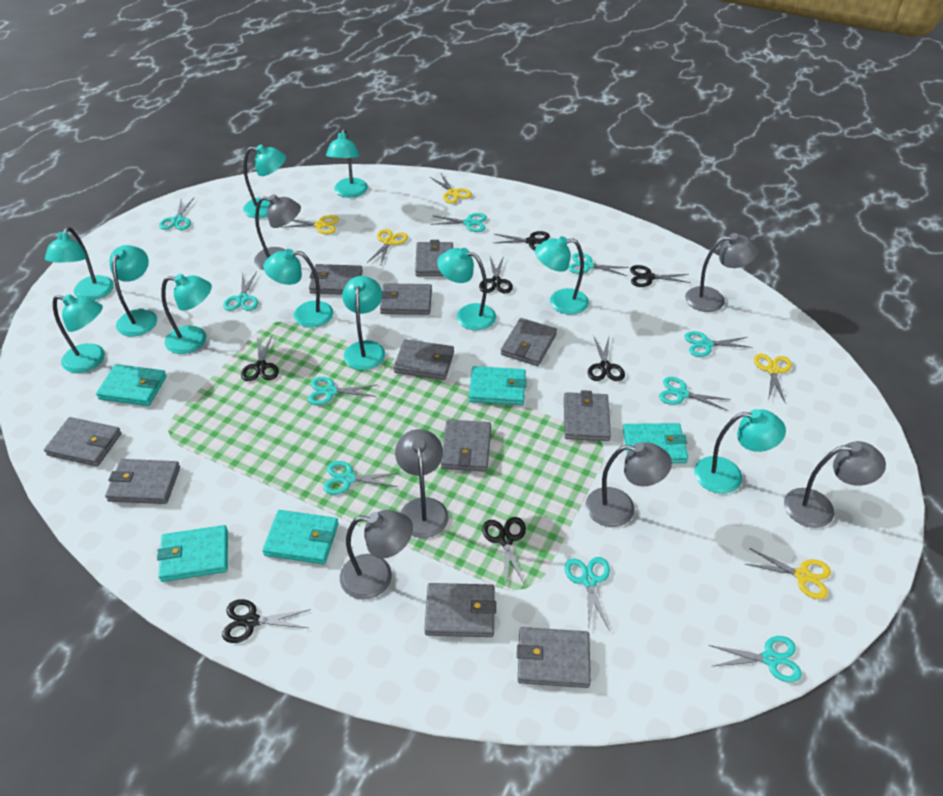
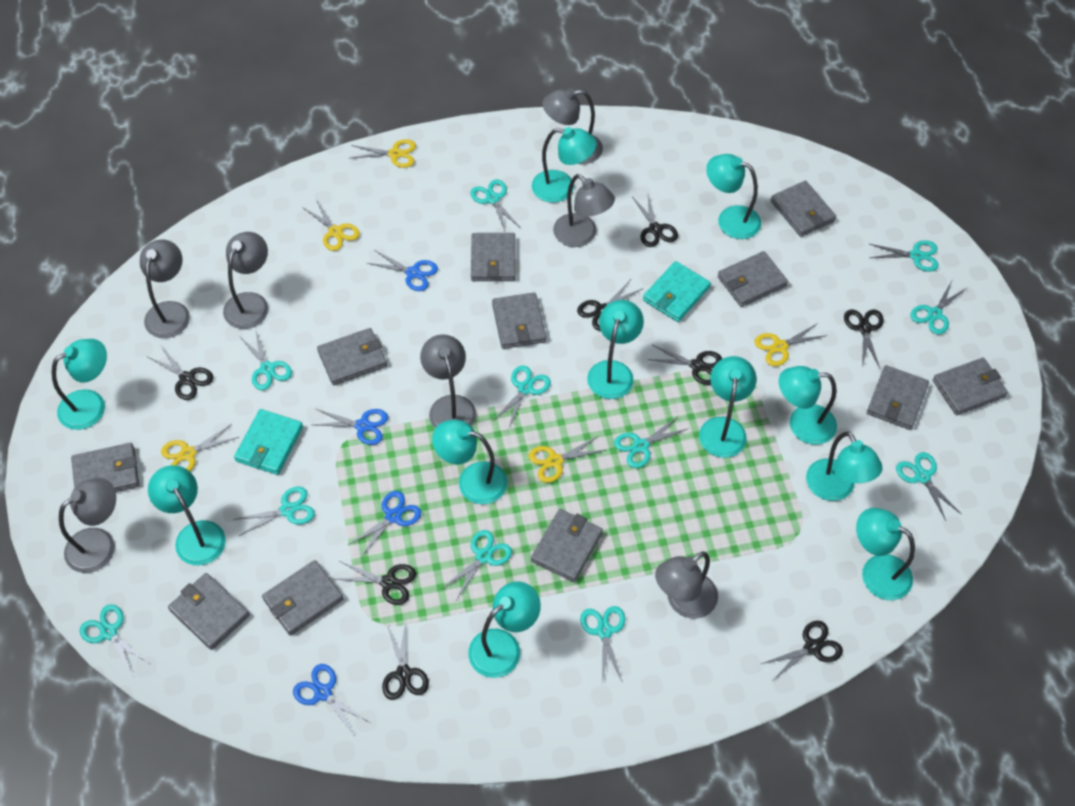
black scissors: 7 -> 8
blue scissors: 0 -> 4
grey lamp: 6 -> 7
turquoise scissors: 10 -> 11
turquoise wallet: 5 -> 2

